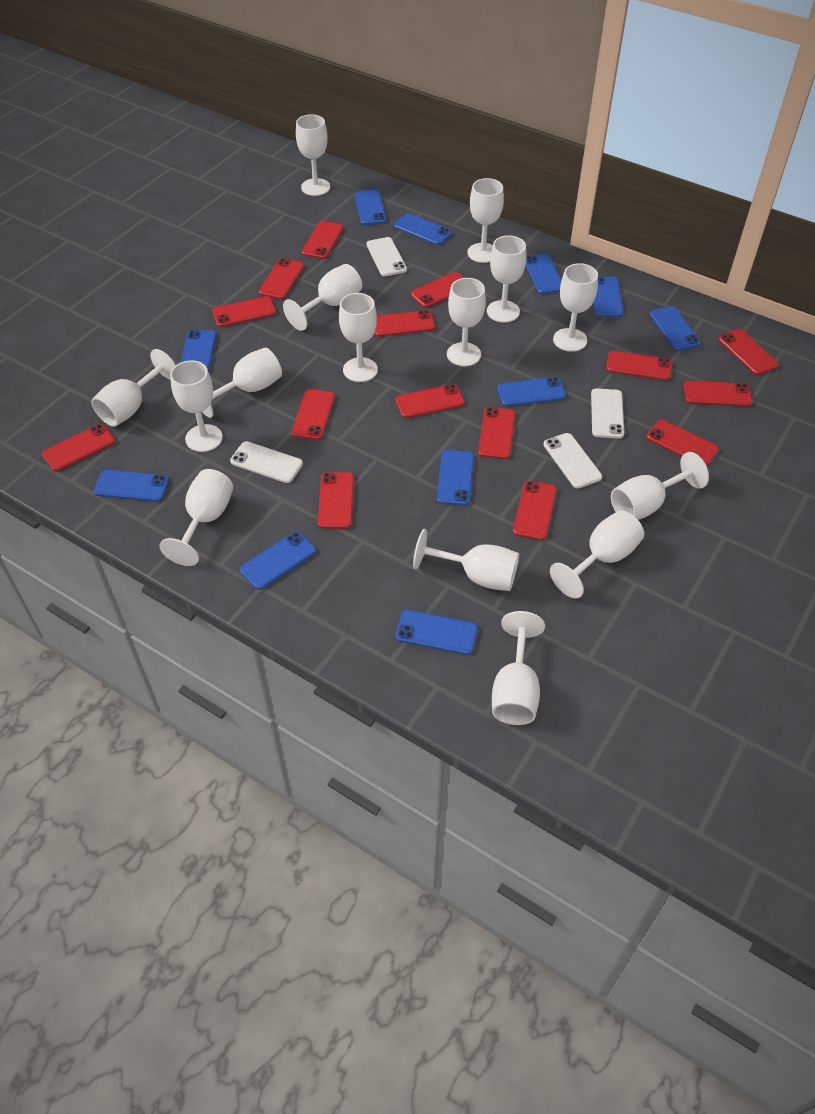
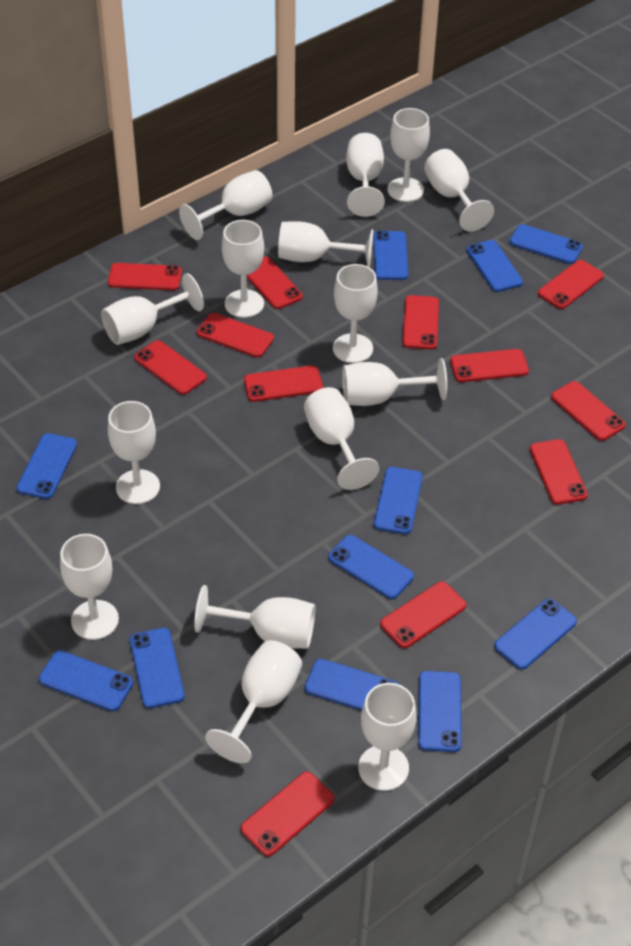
red phone: 15 -> 12
white phone: 4 -> 0

